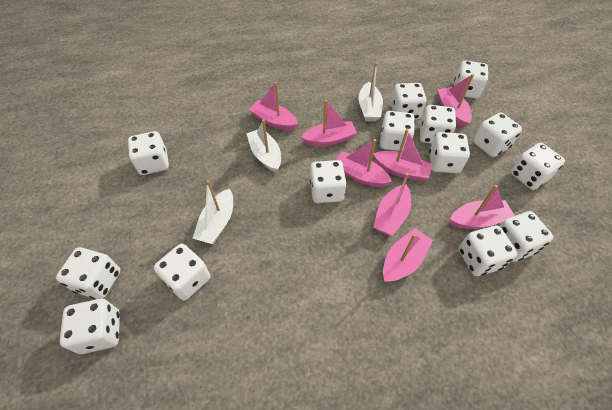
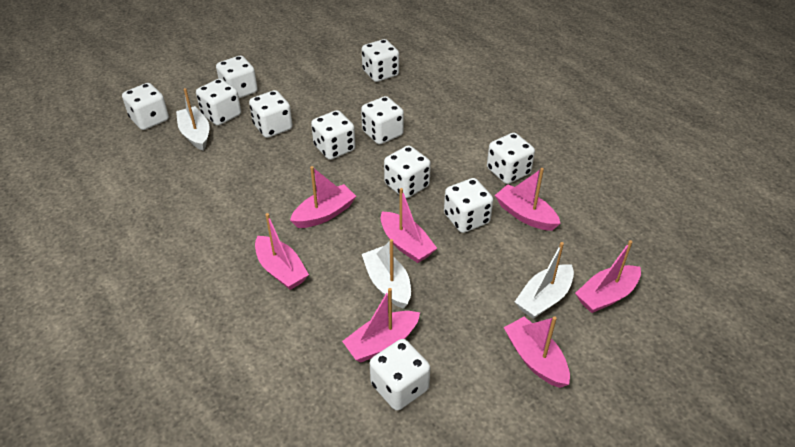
pink boat: 8 -> 7
white dice: 14 -> 11

